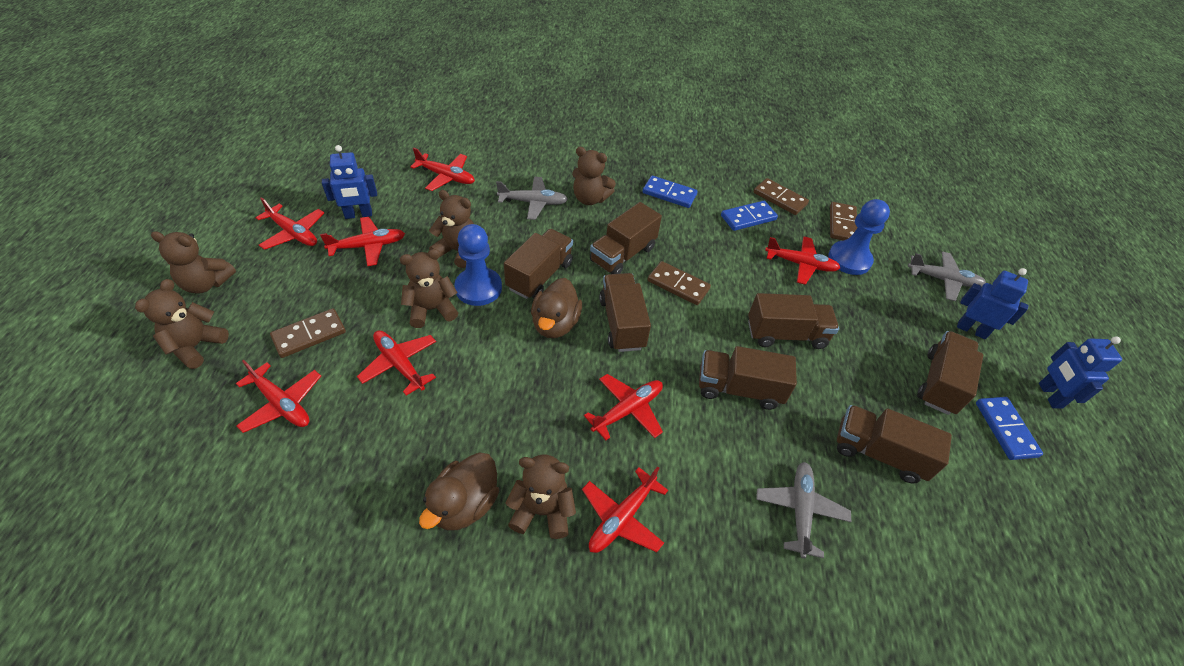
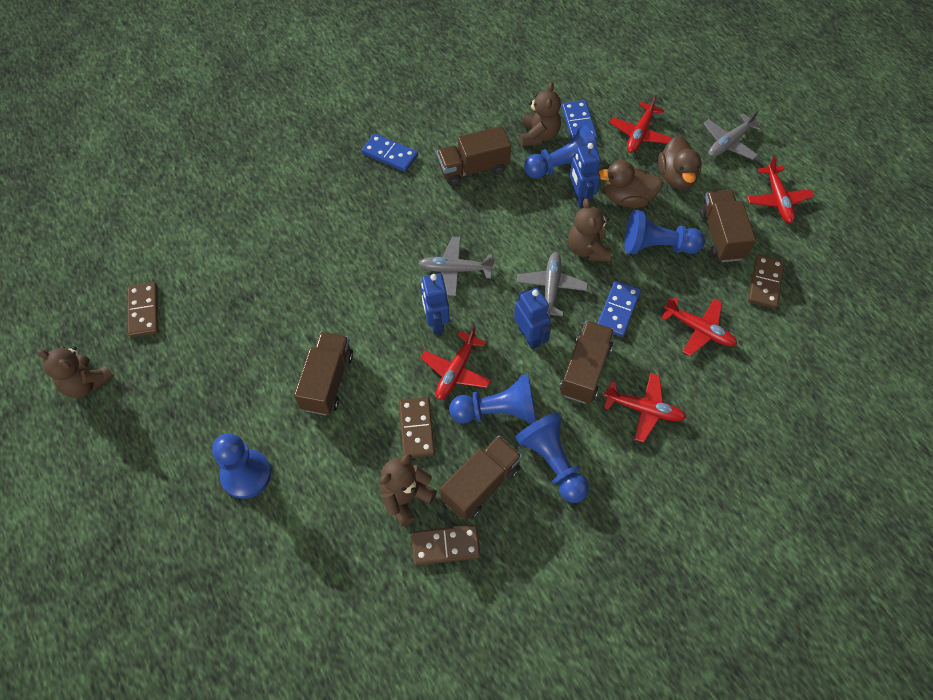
blue pawn: 2 -> 5
brown teddy bear: 6 -> 4
brown truck: 7 -> 5
red plane: 8 -> 5

